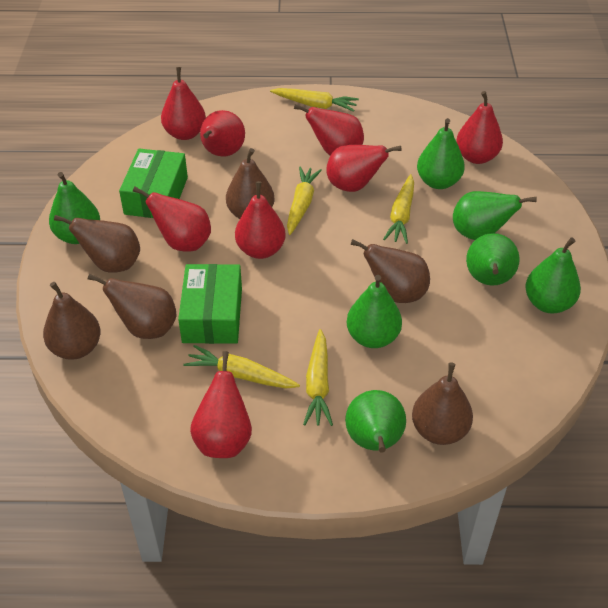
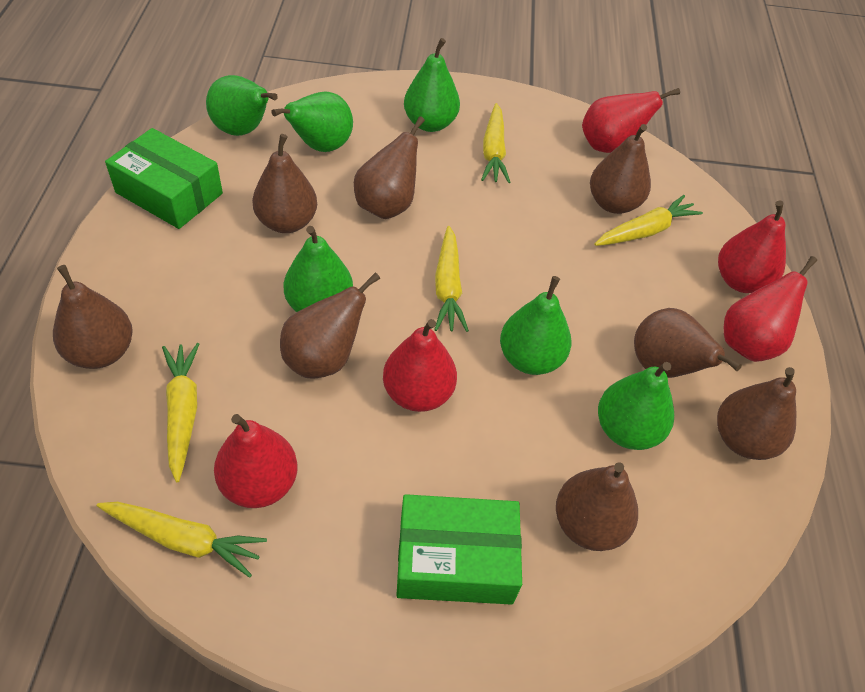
brown pear: 6 -> 8
green pear: 7 -> 6
red pear: 8 -> 5

